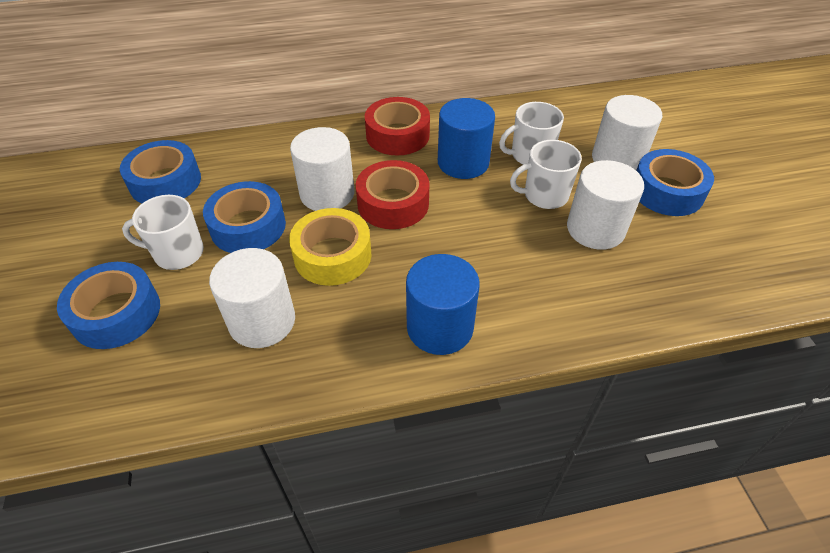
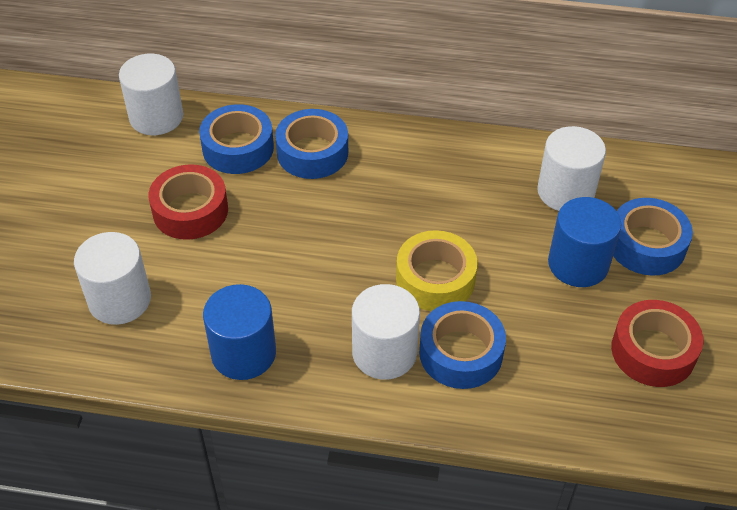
white mug: 3 -> 0

